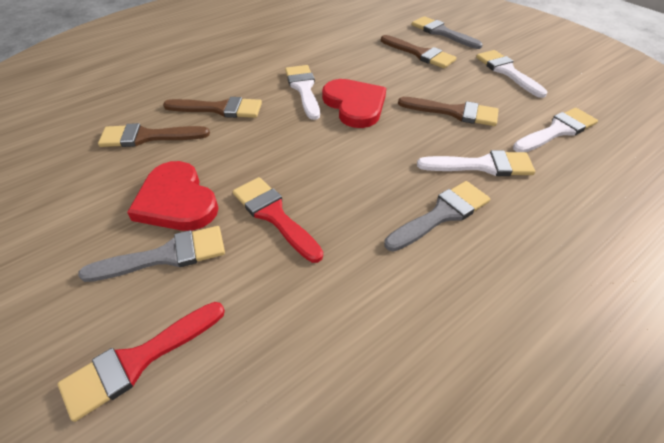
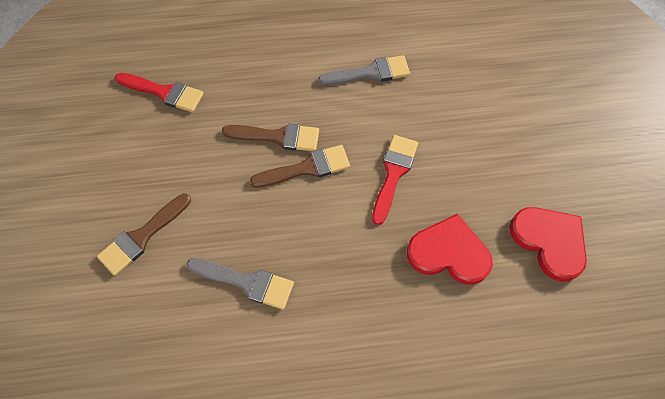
brown brush: 4 -> 3
grey brush: 3 -> 2
white brush: 4 -> 0

